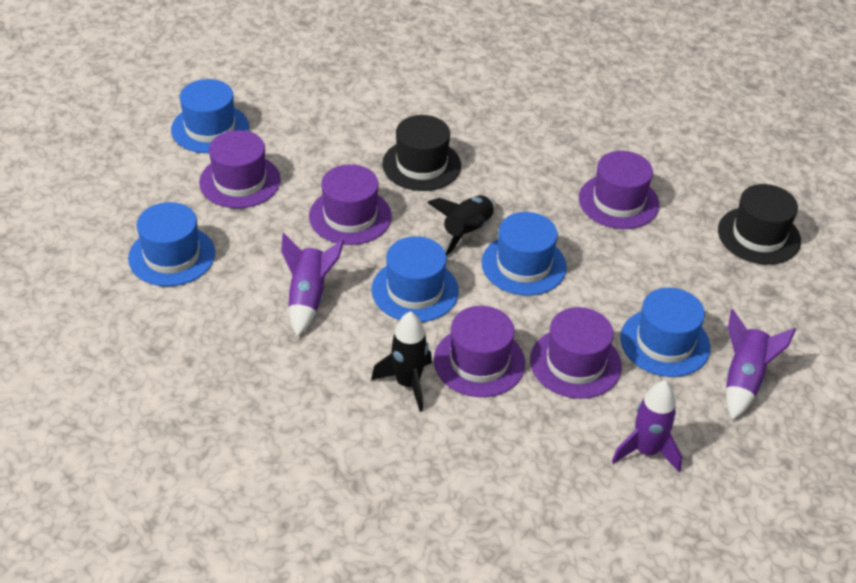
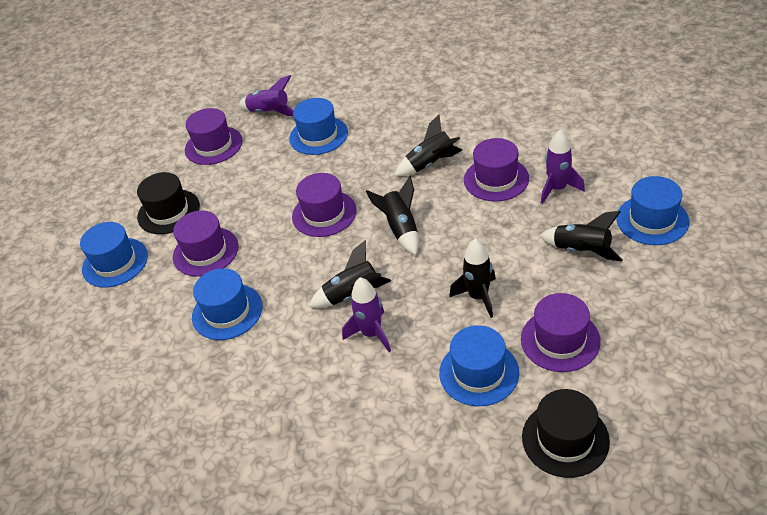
black rocket: 2 -> 5

